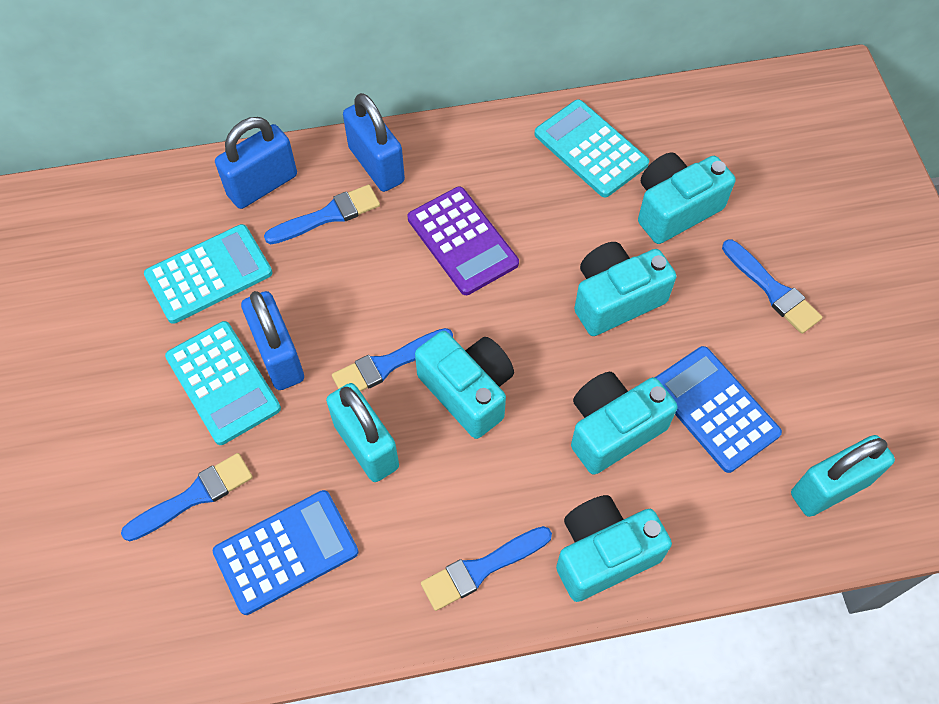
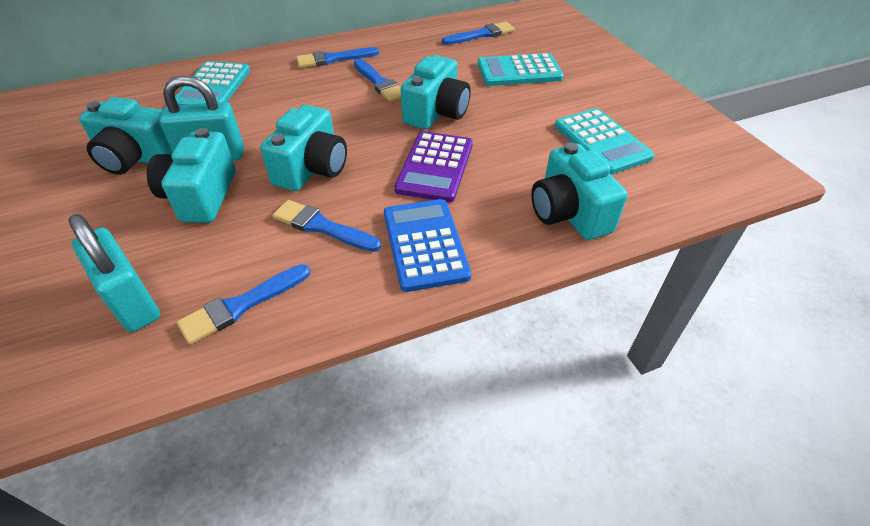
blue calculator: 2 -> 1
blue padlock: 3 -> 0

